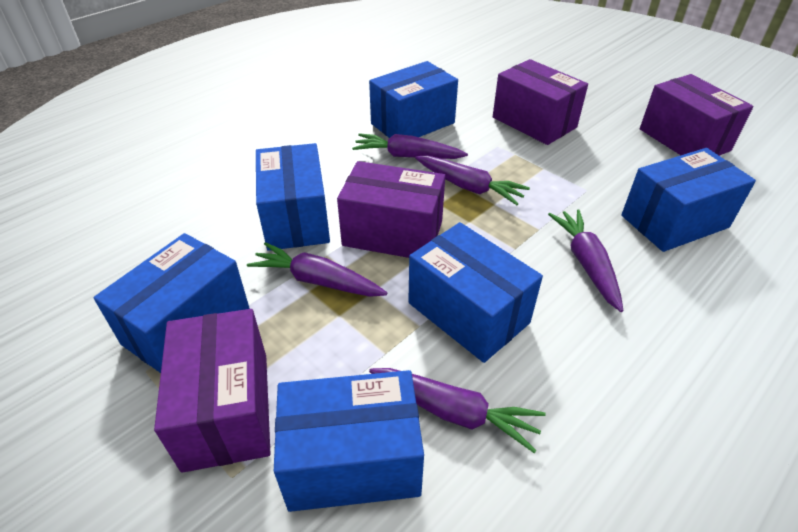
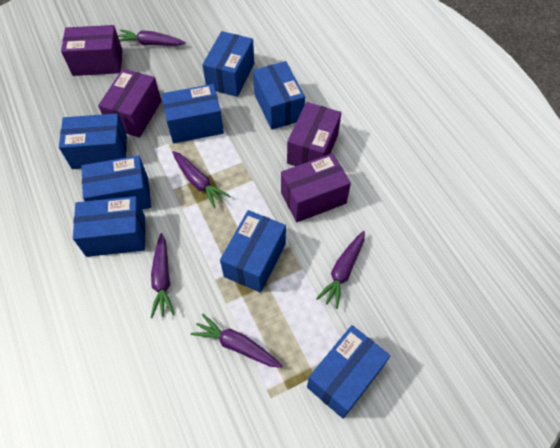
blue box: 6 -> 8

